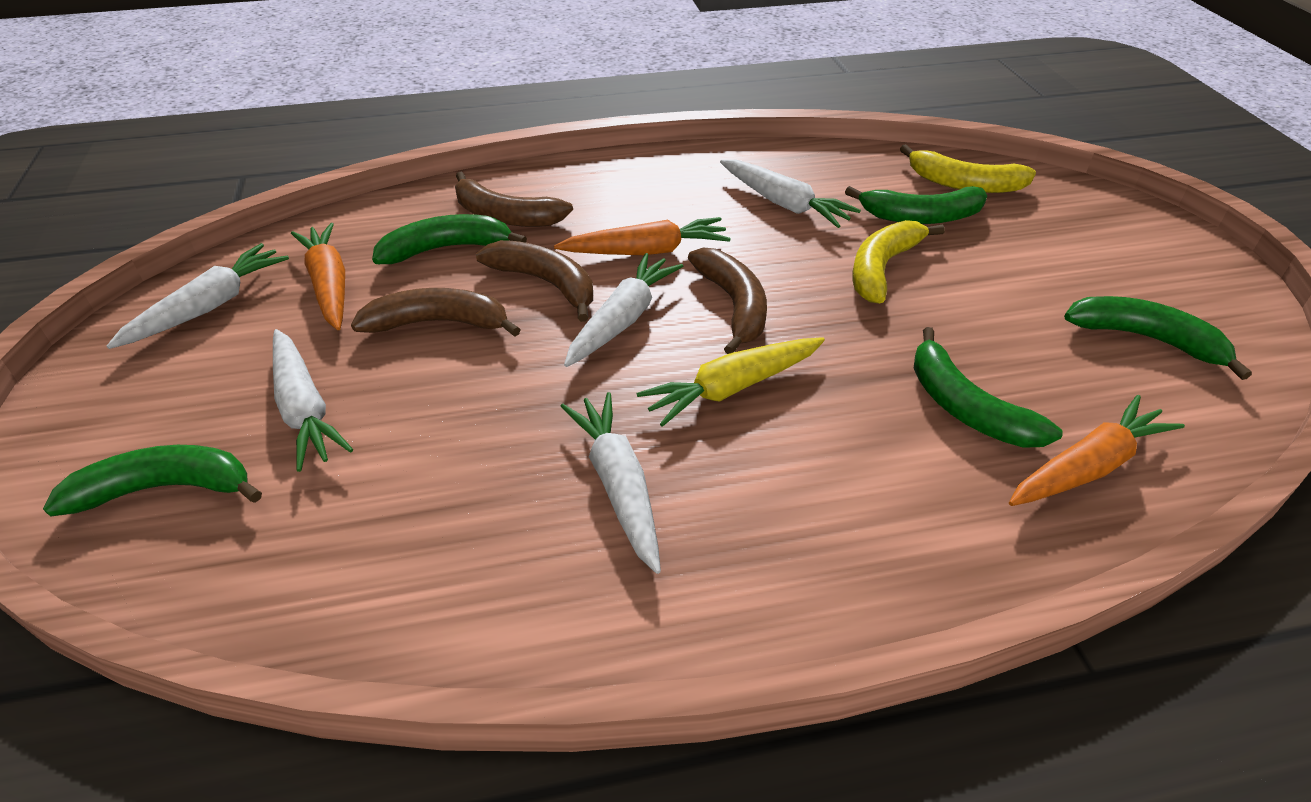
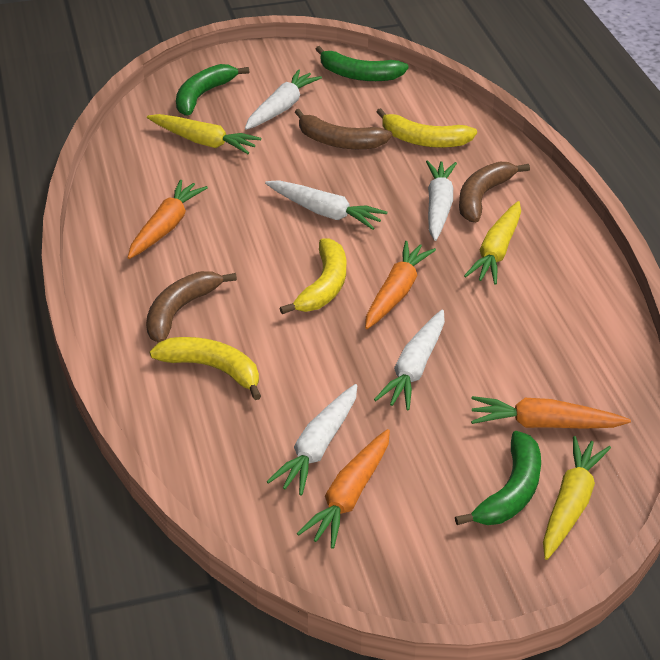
brown banana: 4 -> 3
green banana: 5 -> 3
orange carrot: 3 -> 4
yellow banana: 2 -> 3
yellow carrot: 1 -> 3

